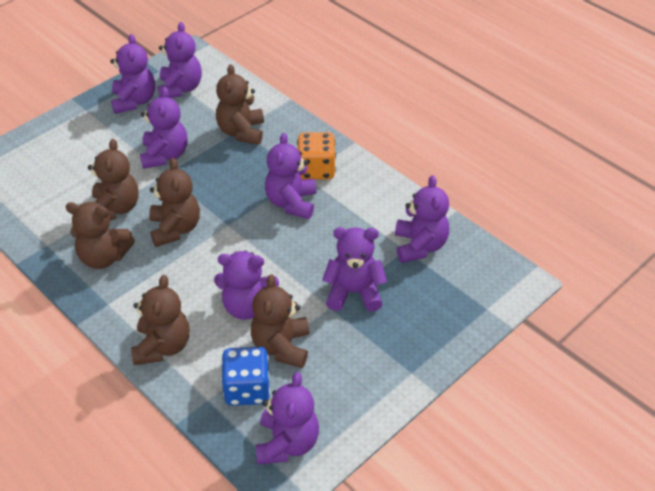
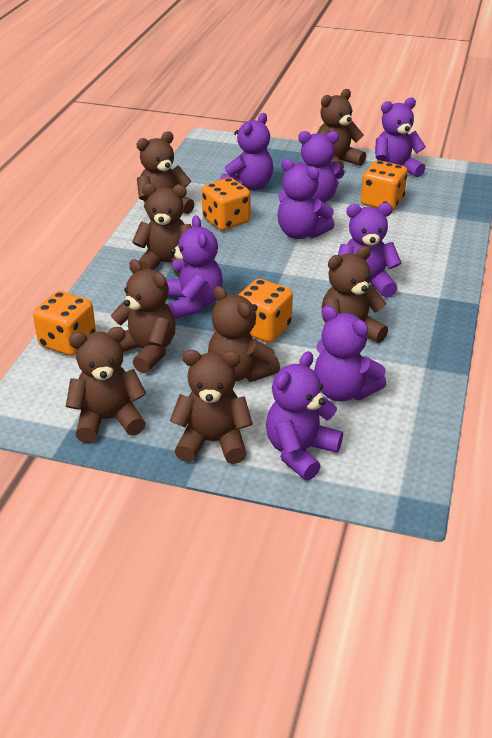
blue dice: 1 -> 0
brown teddy bear: 6 -> 8
orange dice: 1 -> 4

